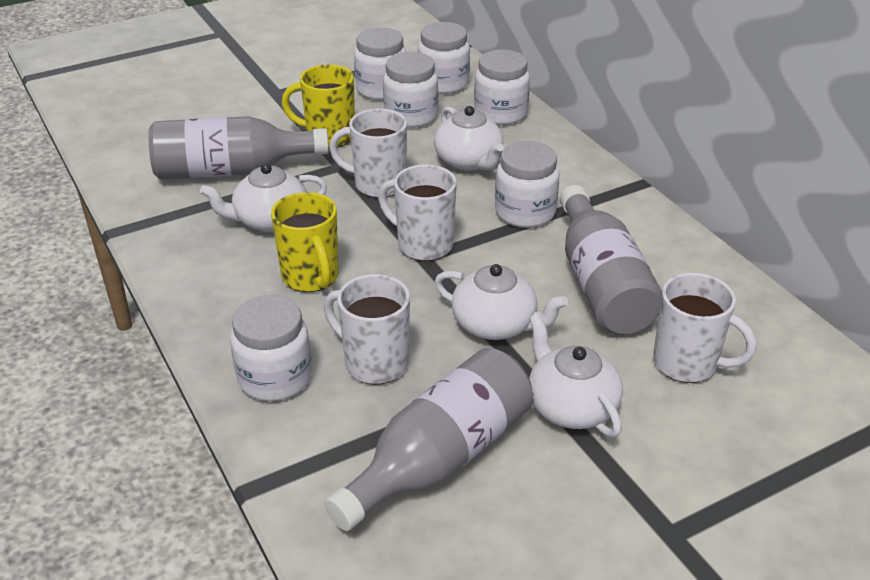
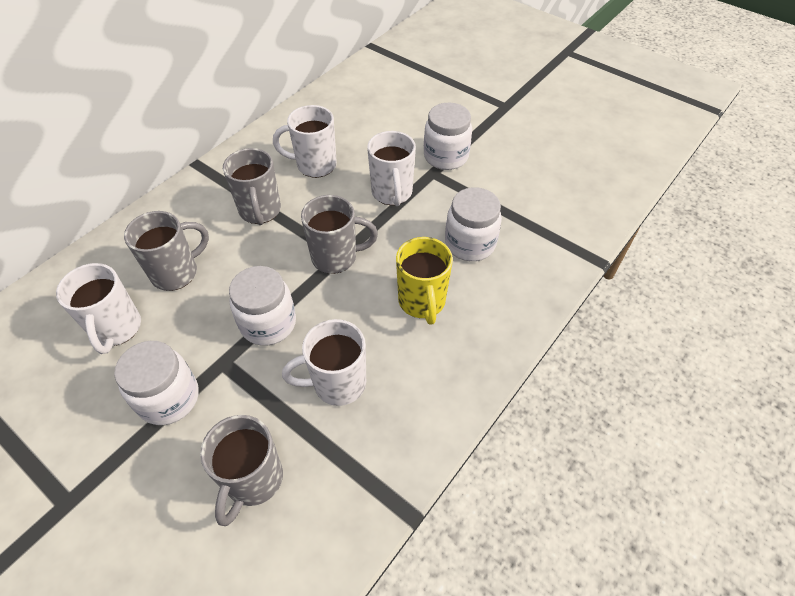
grey bottle: 3 -> 0
grey mug: 0 -> 4
white jar: 6 -> 4
white teapot: 4 -> 0
yellow mug: 2 -> 1

